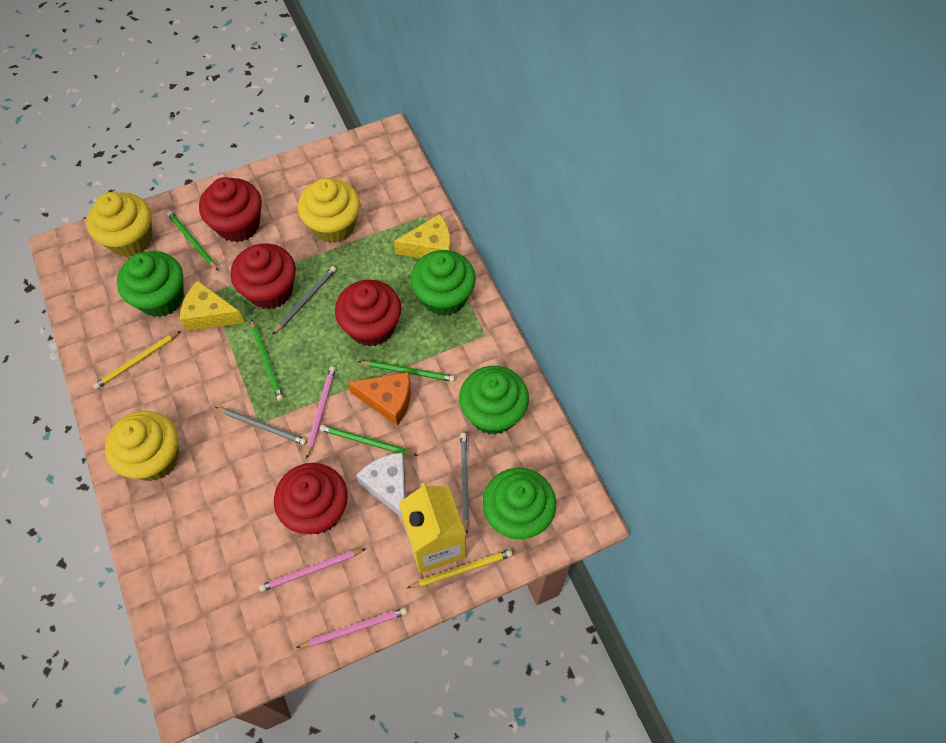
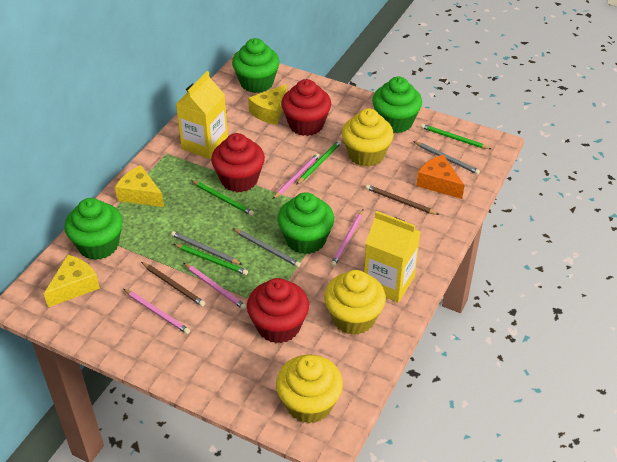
brown pencil: 0 -> 2
pink pencil: 3 -> 4
red cupcake: 4 -> 3
white cheese: 1 -> 0
yellow carton: 1 -> 2
yellow cheese: 2 -> 3
yellow pencil: 2 -> 0

